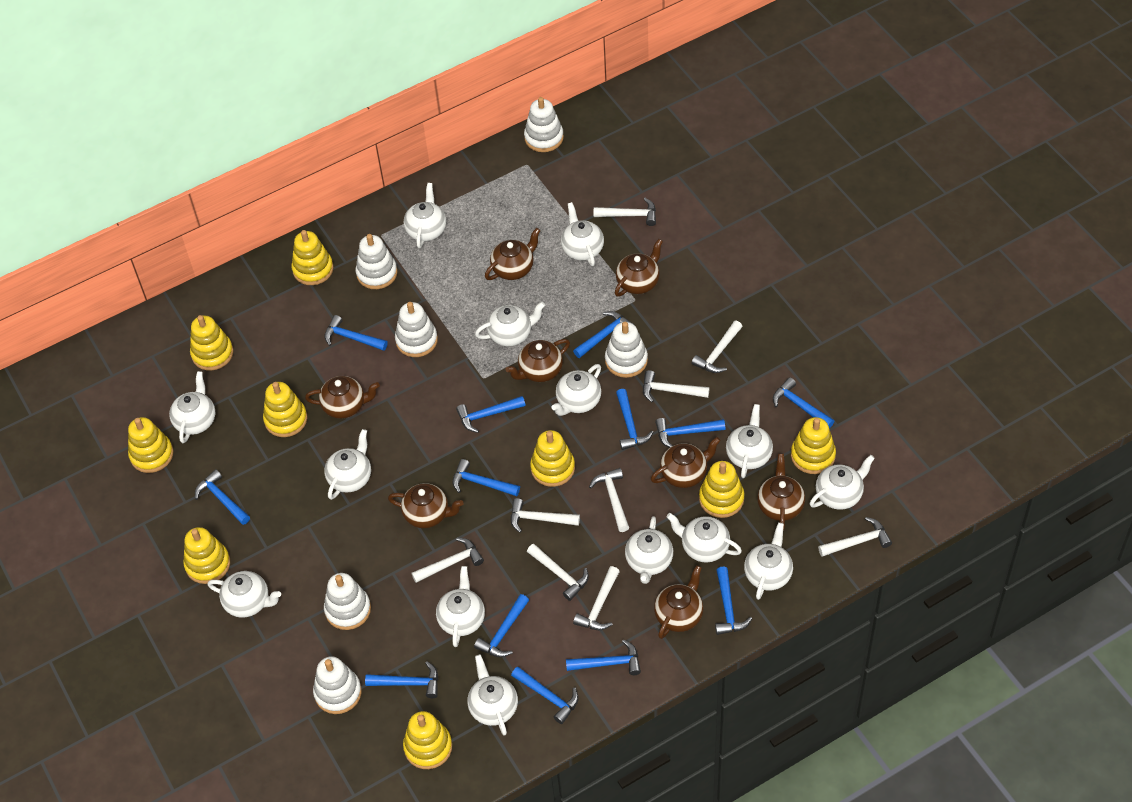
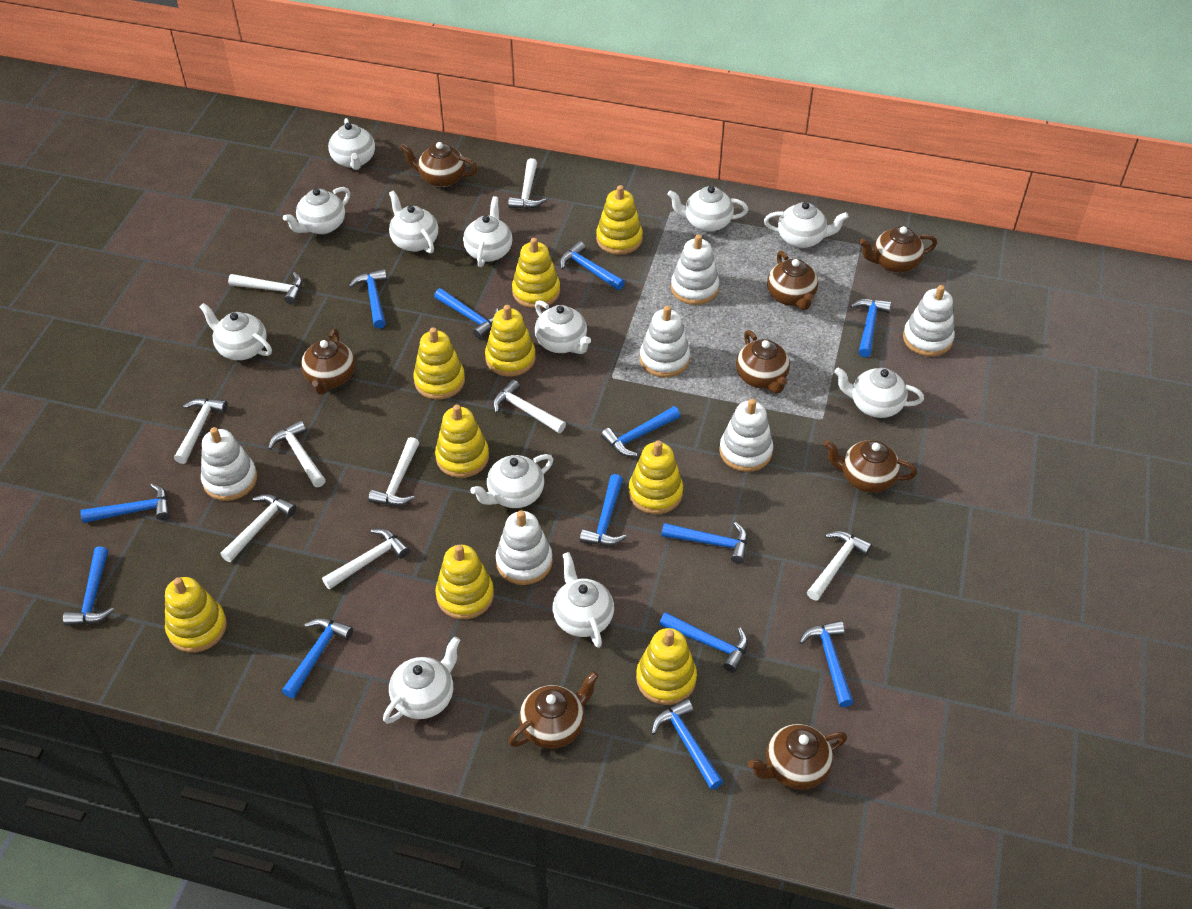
white teapot: 14 -> 12

